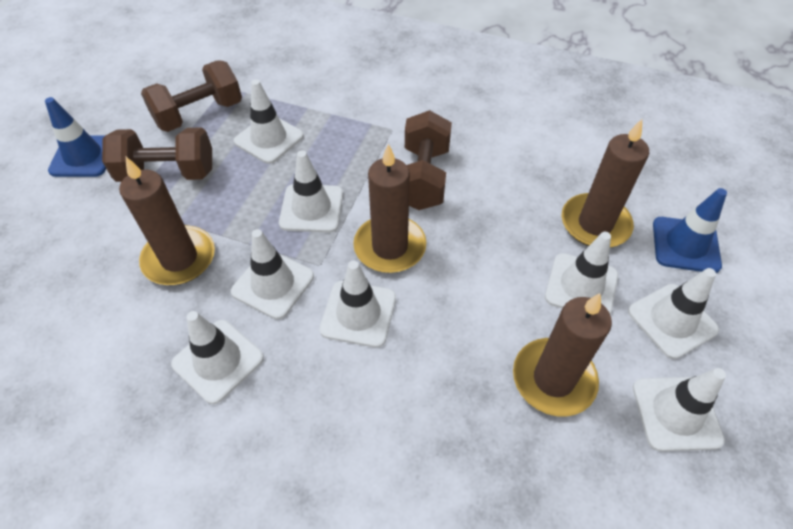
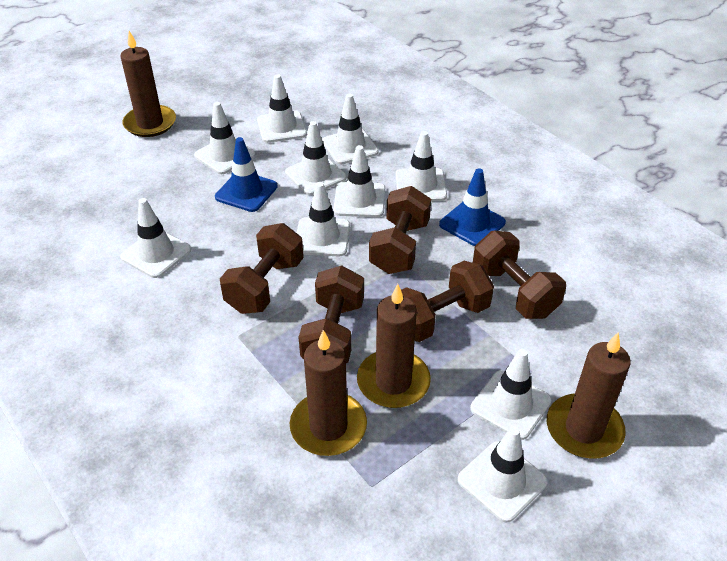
brown dumbbell: 3 -> 5
white traffic cone: 8 -> 10

